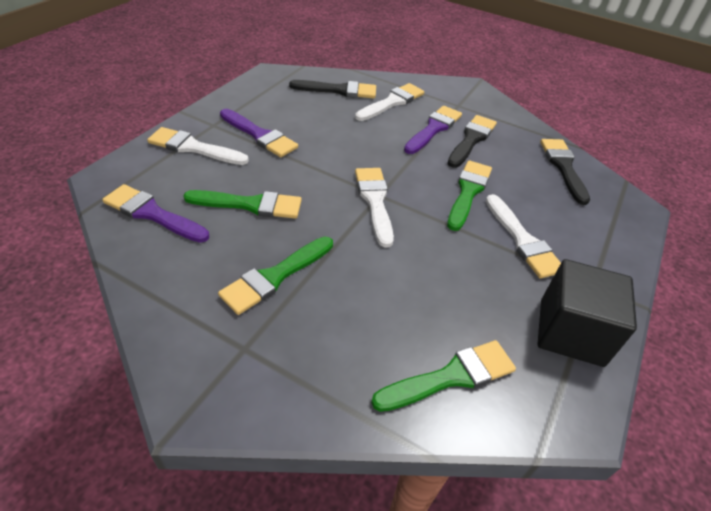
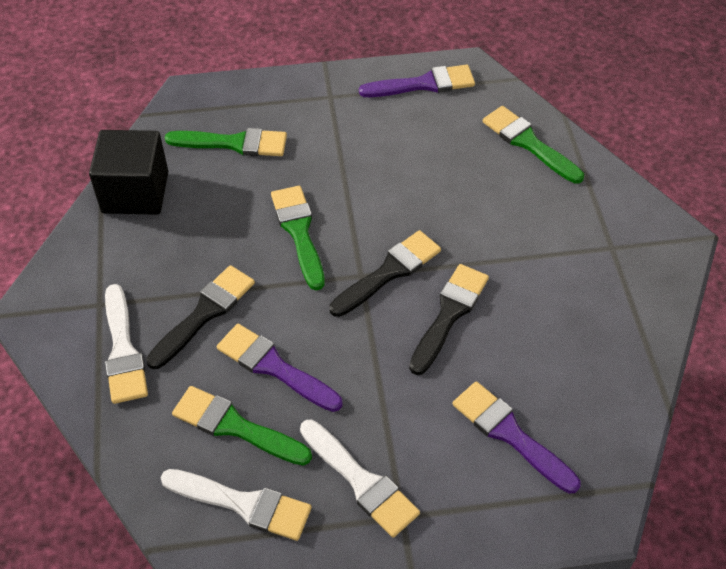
white brush: 4 -> 3

